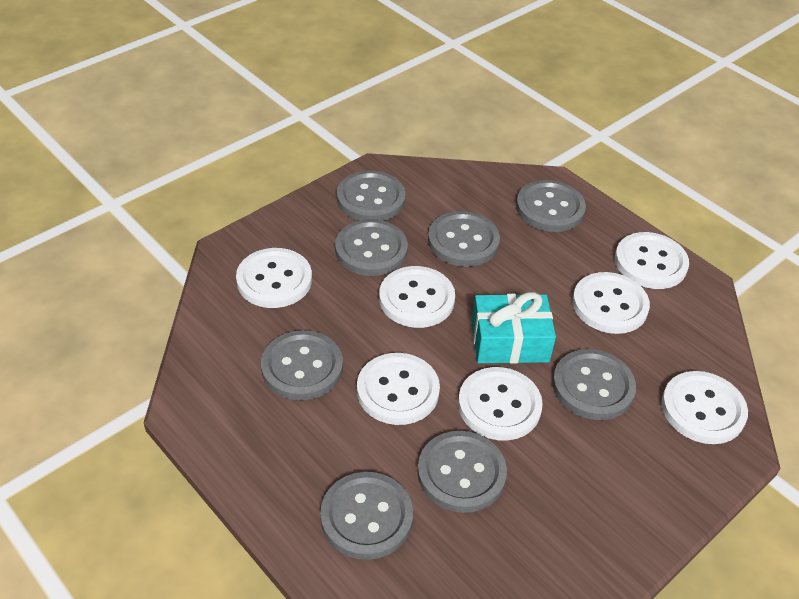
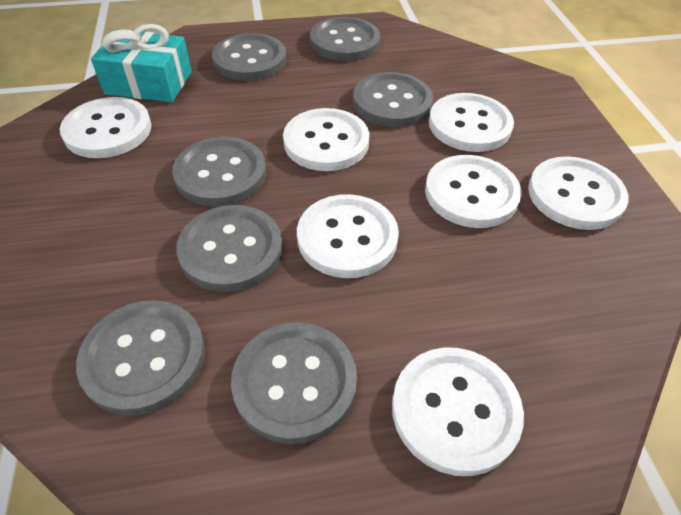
grey button: 8 -> 7

